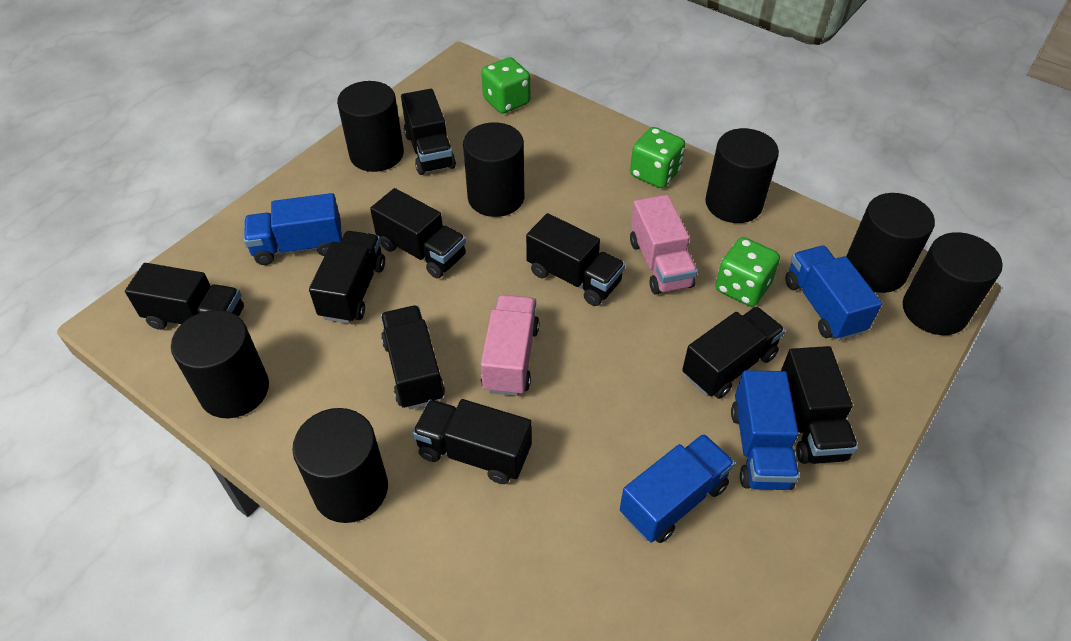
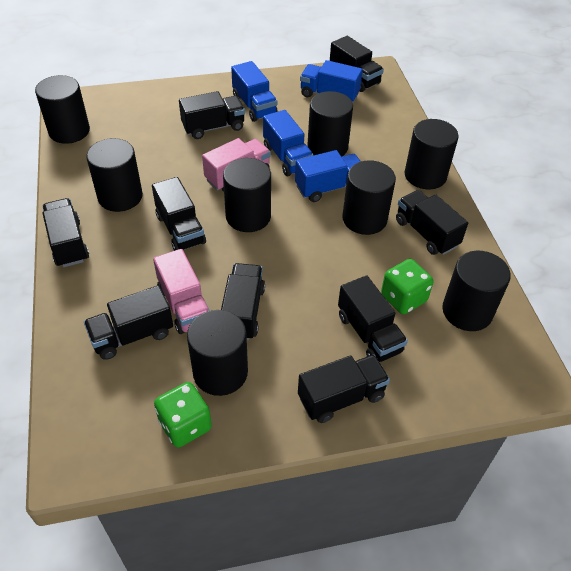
black cylinder: 7 -> 8
green dice: 3 -> 2

